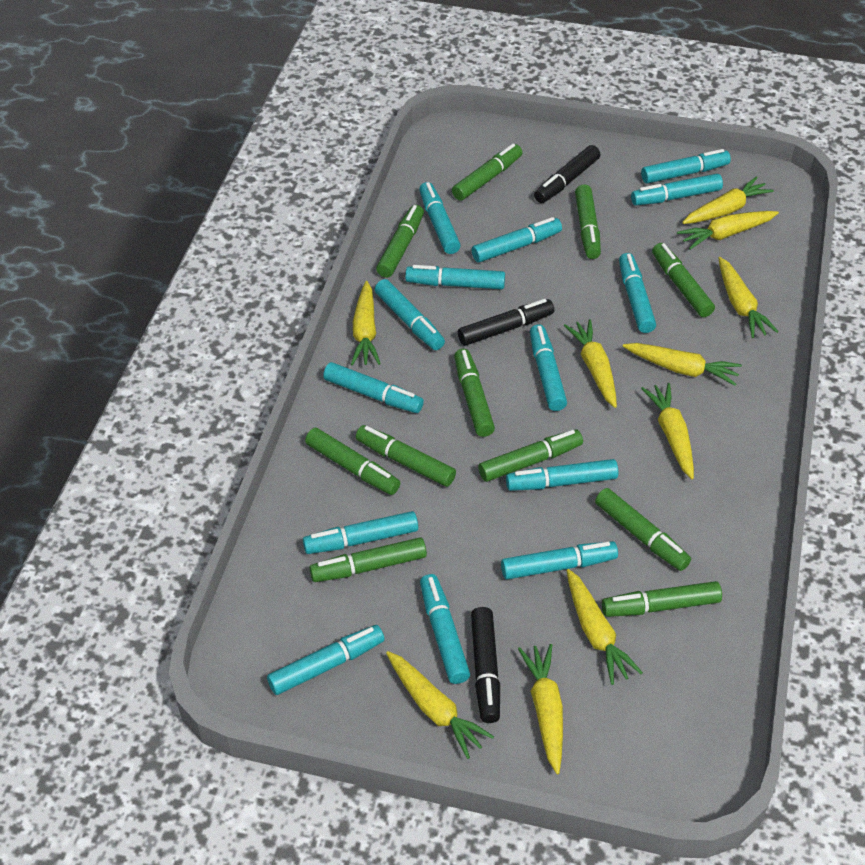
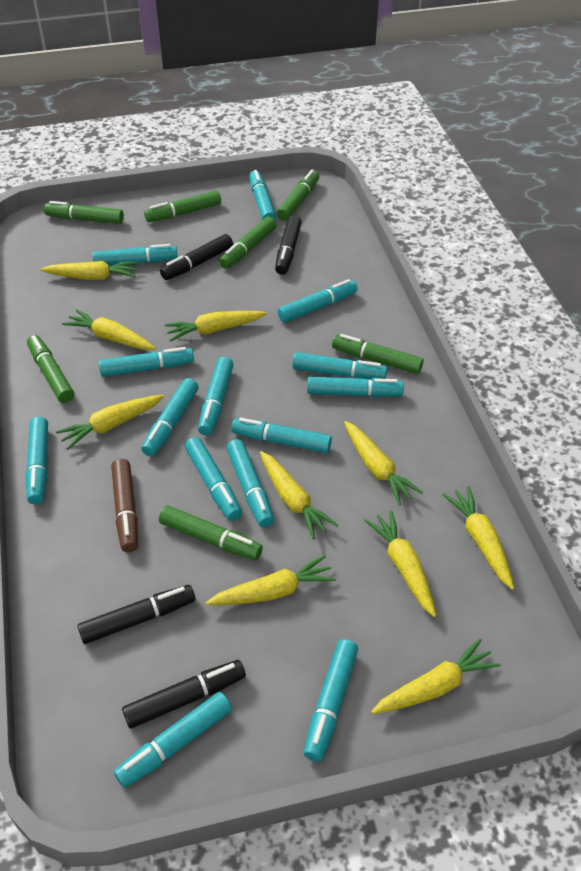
black marker: 3 -> 4
brown marker: 0 -> 1
green marker: 11 -> 7

